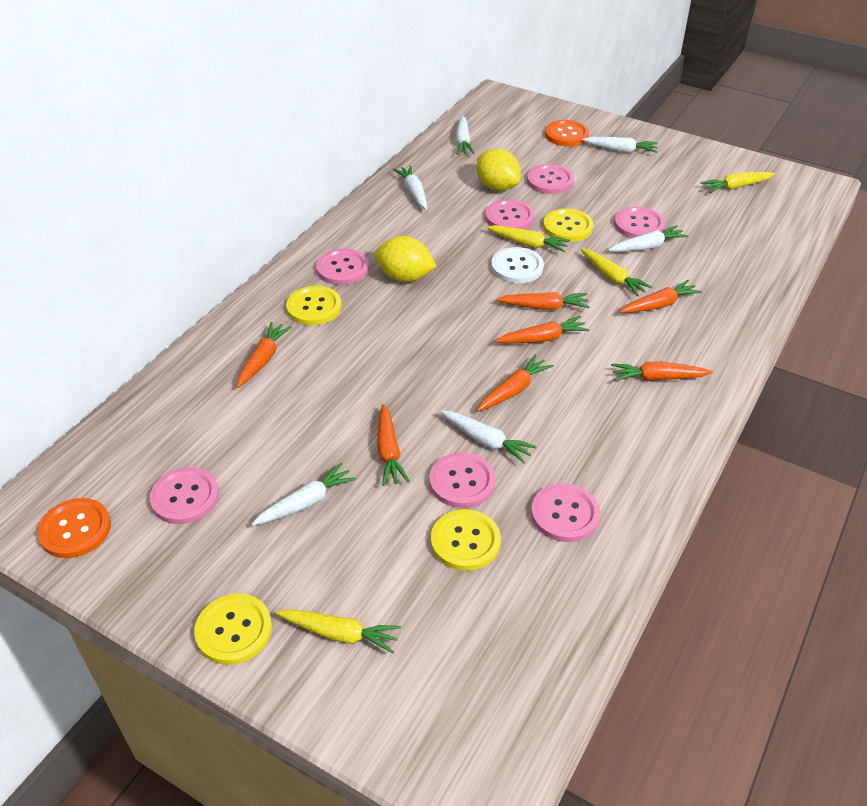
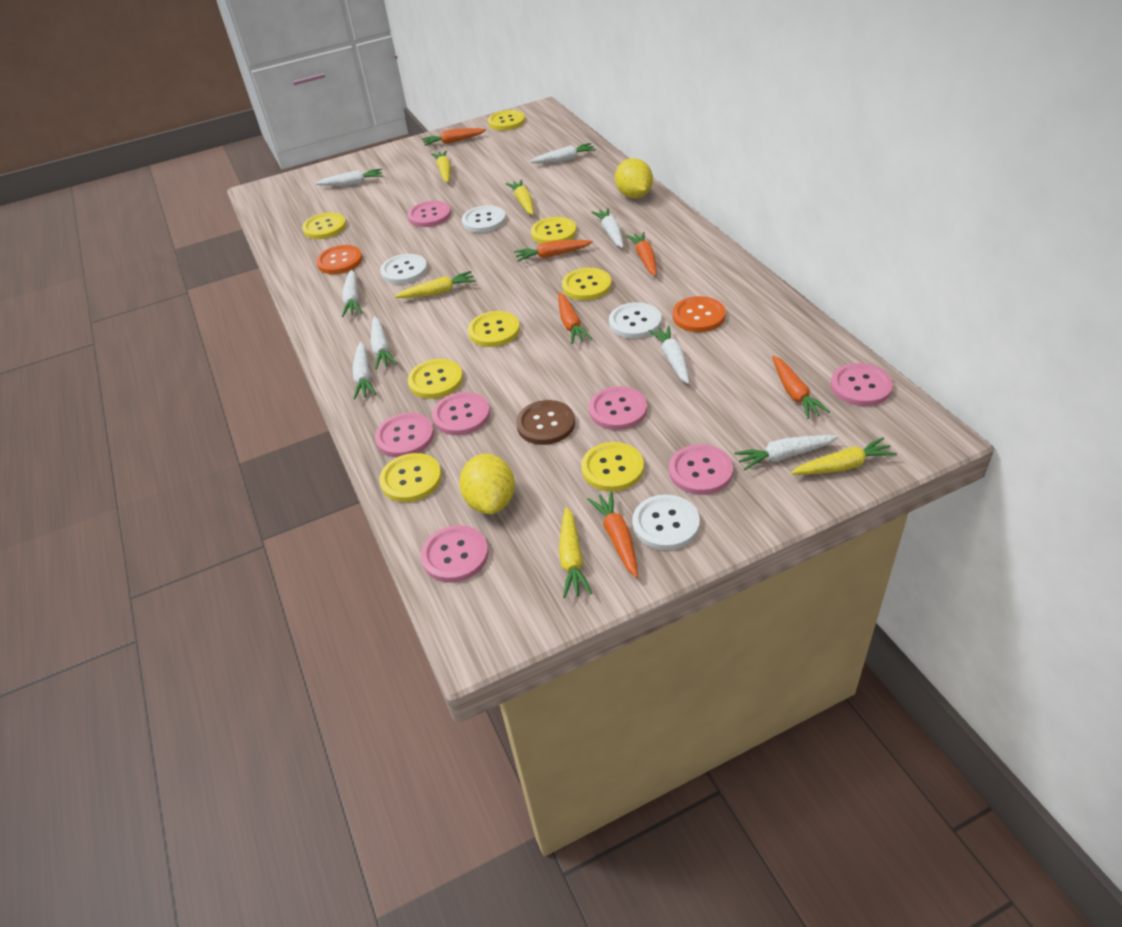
brown button: 0 -> 1
orange carrot: 7 -> 6
white button: 1 -> 4
white carrot: 6 -> 8
yellow button: 4 -> 8
yellow carrot: 4 -> 5

